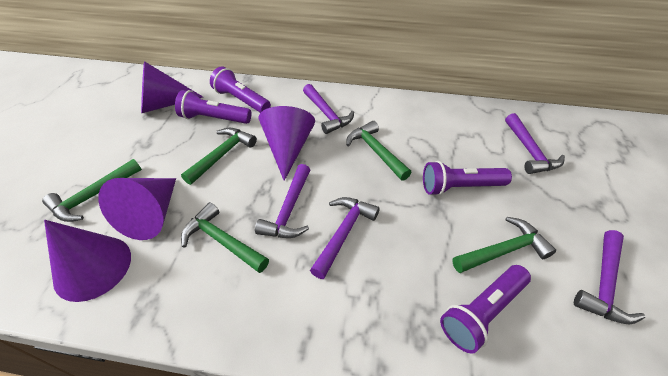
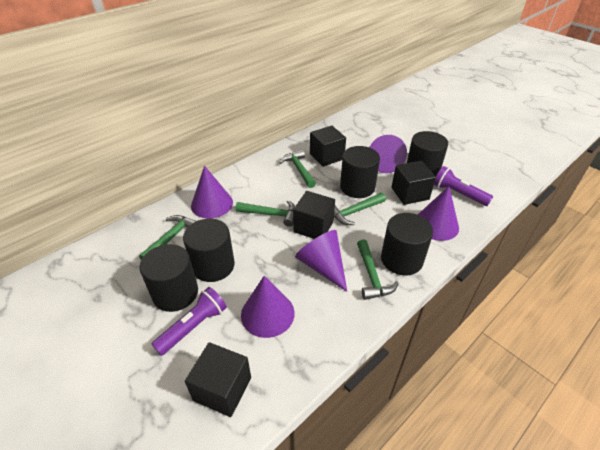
black cube: 0 -> 4
black cylinder: 0 -> 5
purple cone: 4 -> 5
purple flashlight: 4 -> 2
purple hammer: 5 -> 0

